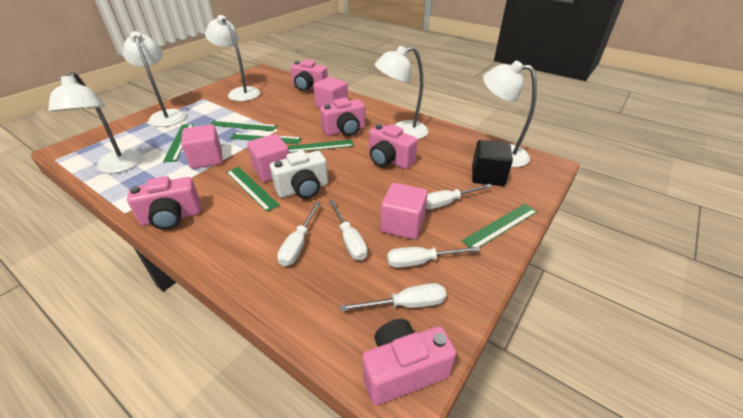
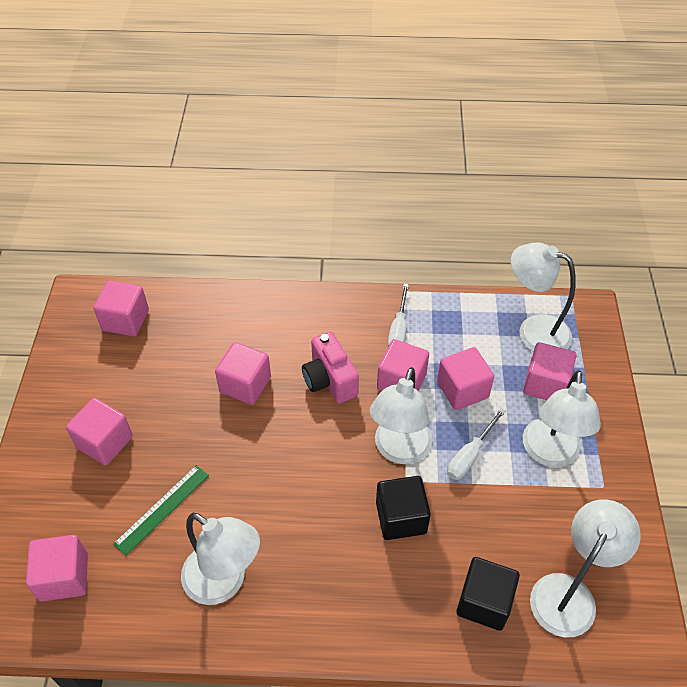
black cube: 1 -> 2
green ruler: 6 -> 1
pink camera: 5 -> 1
pink cube: 4 -> 7
white camera: 1 -> 0
white screwdriver: 5 -> 2

